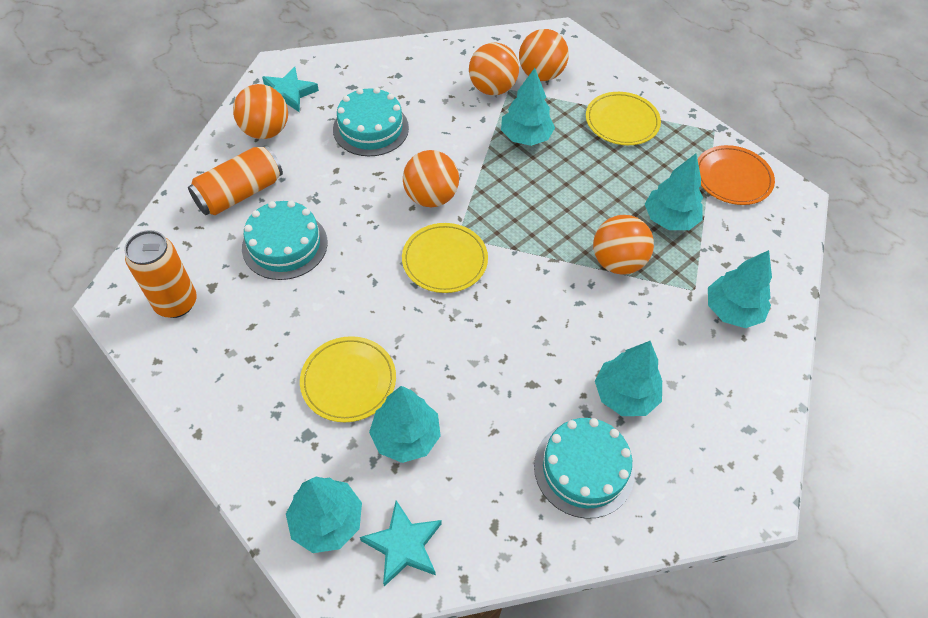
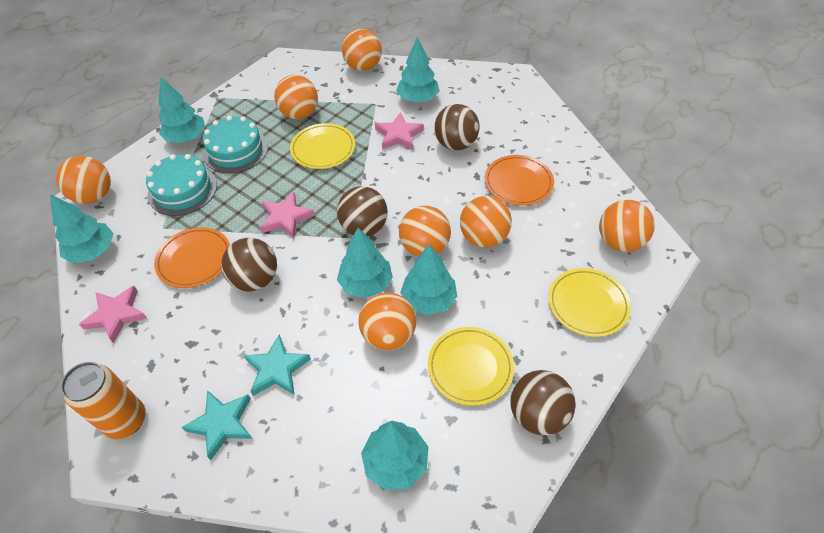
brown ball: 0 -> 4
orange ball: 5 -> 7
orange can: 2 -> 1
orange plate: 1 -> 2
pink star: 0 -> 3
turquoise cake: 3 -> 2

